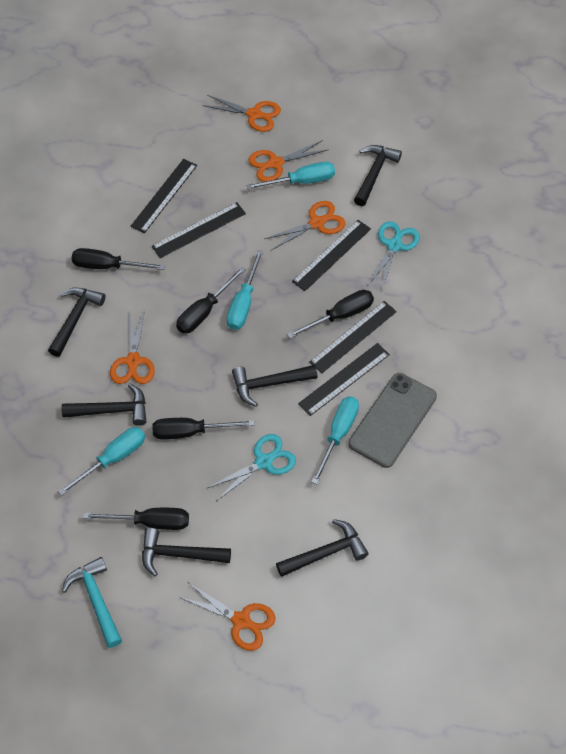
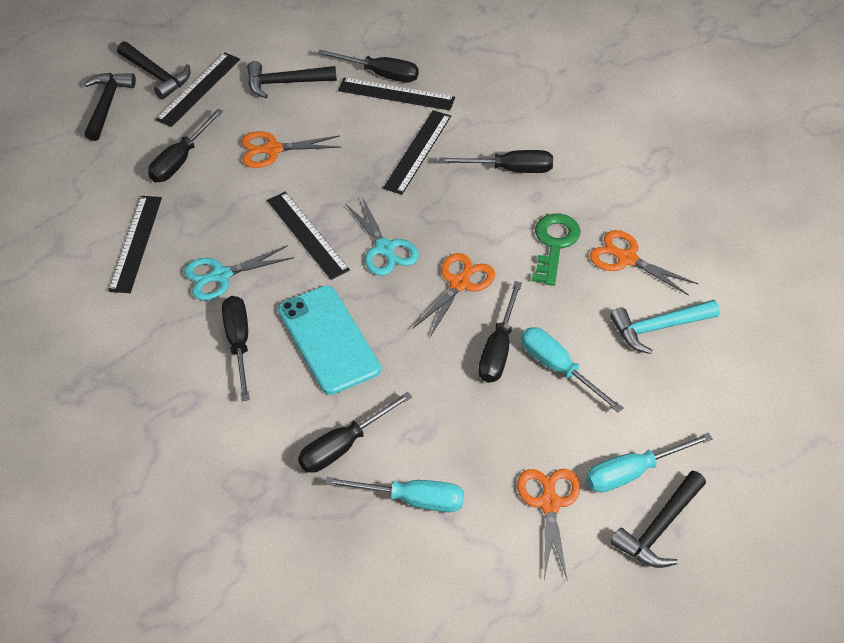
black hammer: 6 -> 4
black screwdriver: 5 -> 6
green key: 0 -> 1
grey phone: 1 -> 0
orange scissors: 5 -> 4
turquoise phone: 0 -> 1
turquoise screwdriver: 4 -> 3

